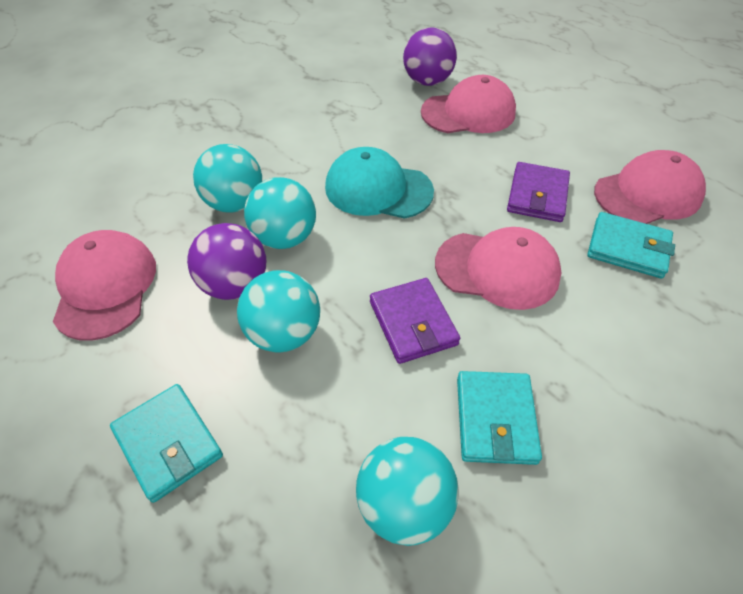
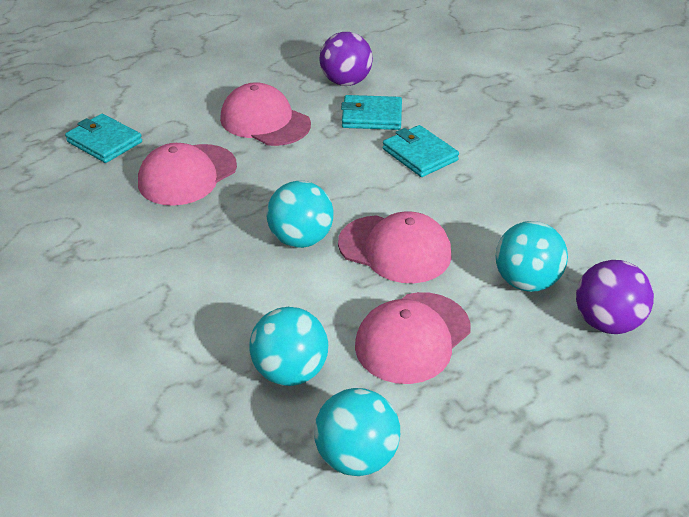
purple wallet: 2 -> 0
turquoise cap: 1 -> 0

